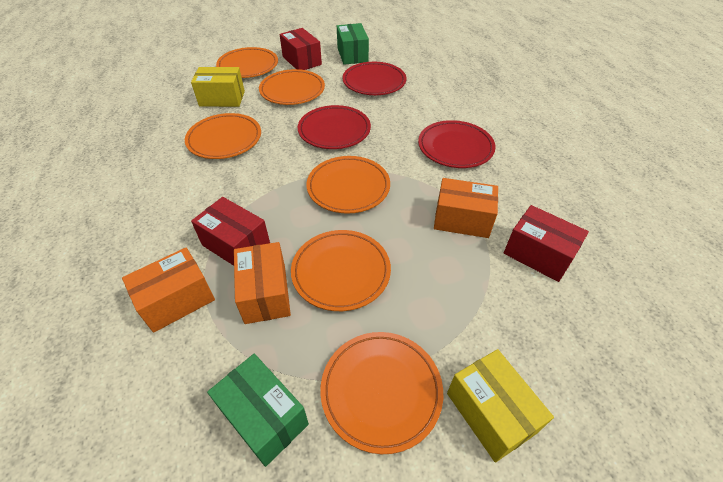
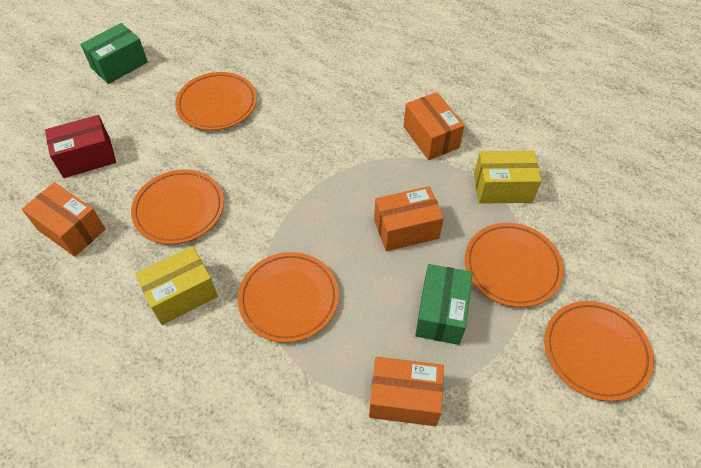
orange box: 3 -> 4
orange plate: 6 -> 5
red box: 3 -> 1
red plate: 3 -> 0

